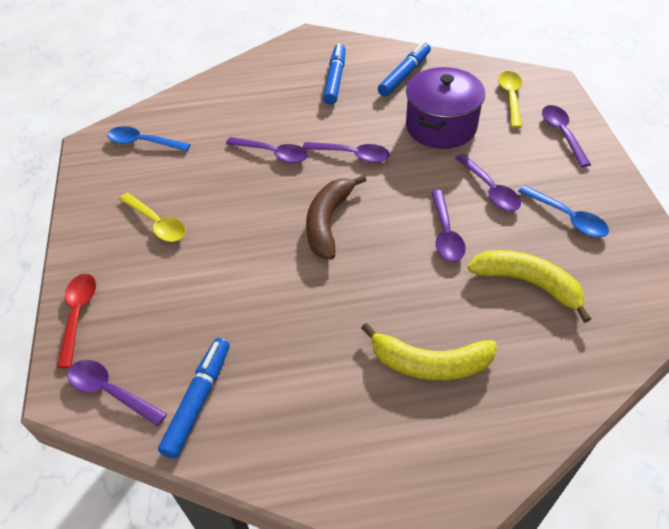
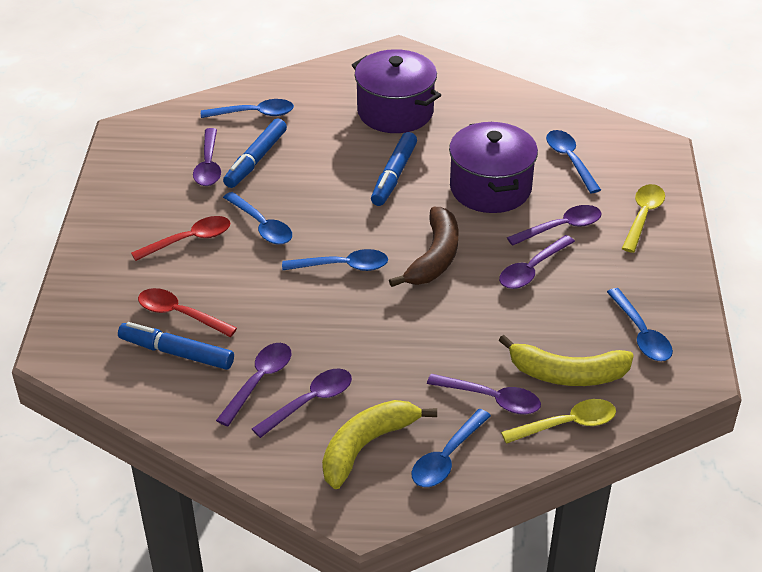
blue spoon: 2 -> 6
purple pot: 1 -> 2
red spoon: 1 -> 2

